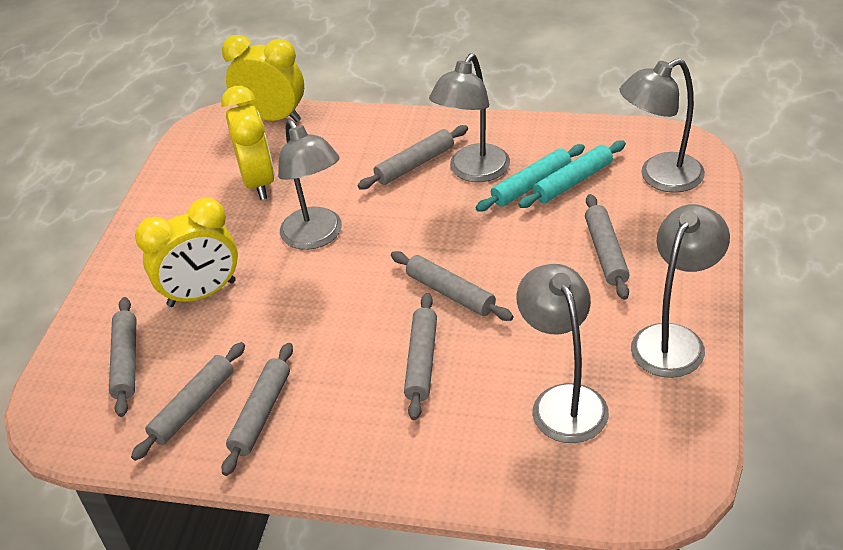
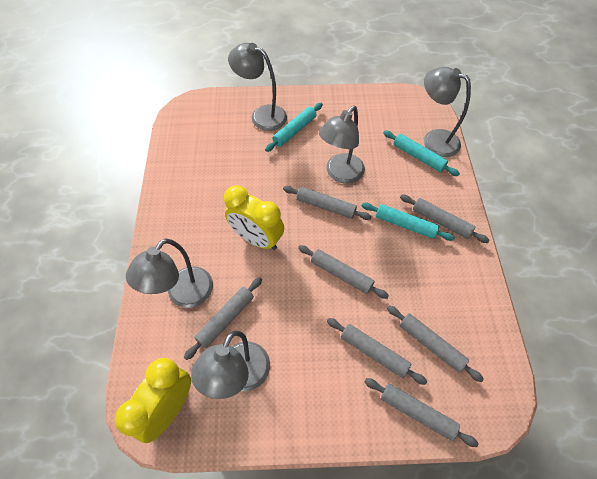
turquoise rolling pin: 2 -> 3
yellow clock: 3 -> 2

